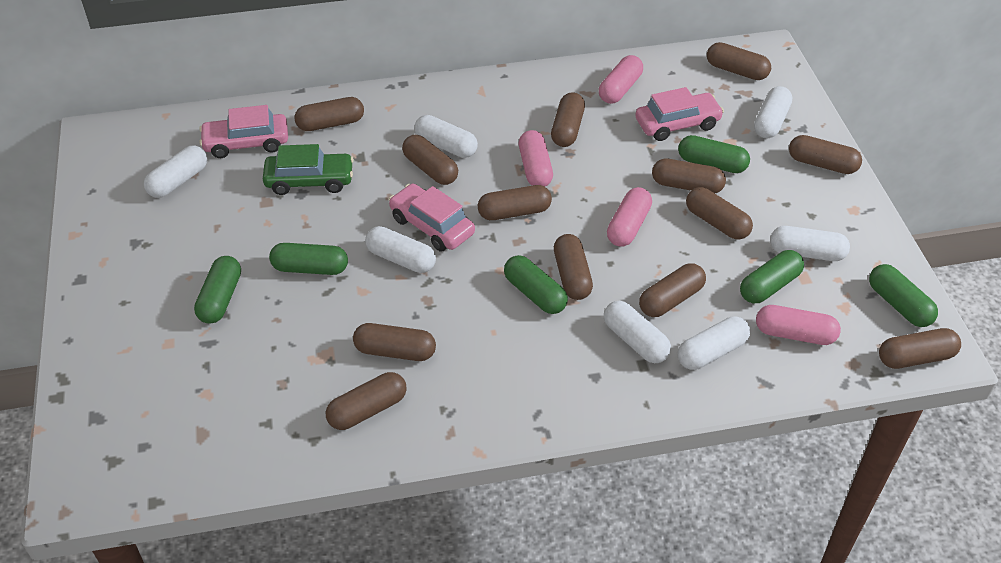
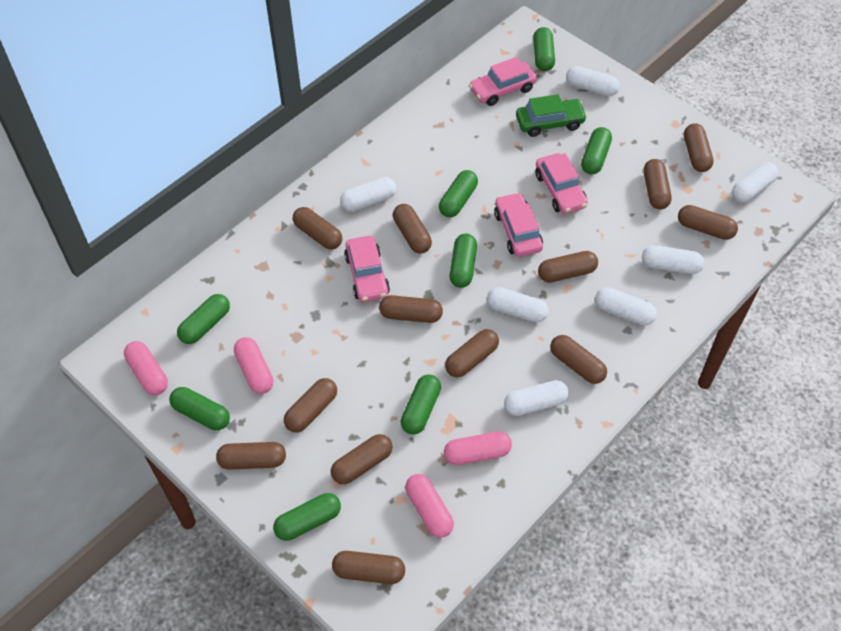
green capsule: 6 -> 8
pink car: 3 -> 4

